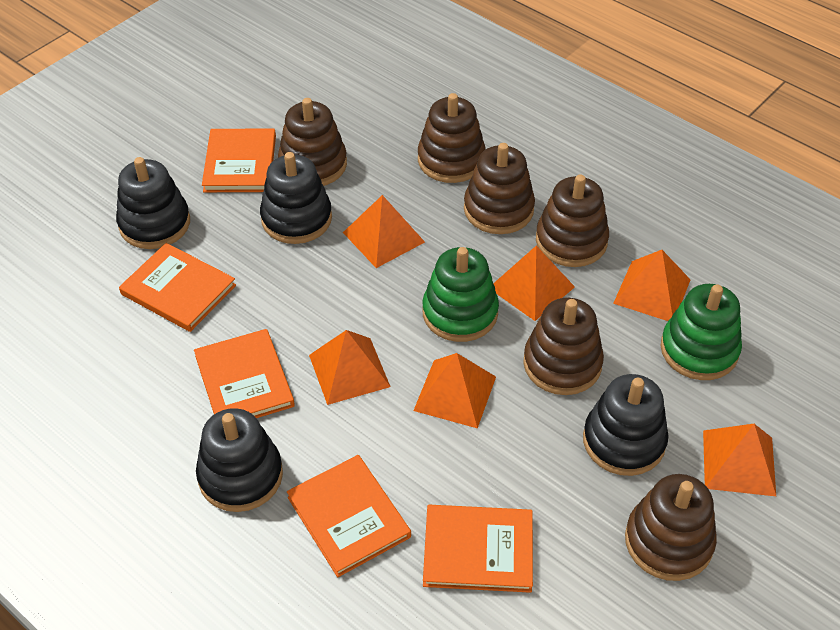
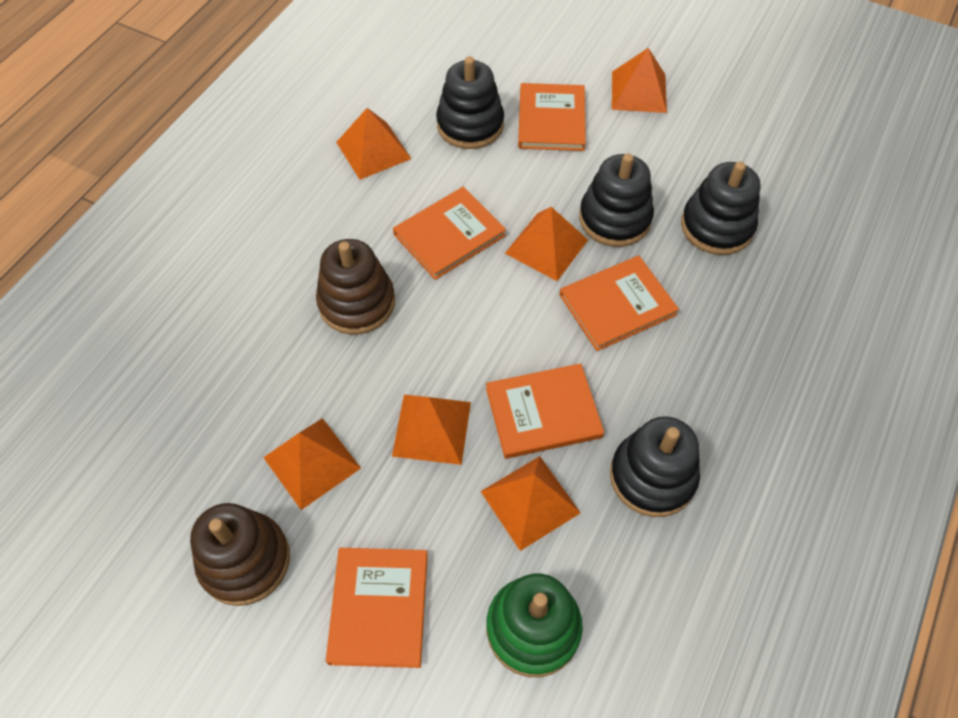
brown stacking toy: 6 -> 2
green stacking toy: 2 -> 1

